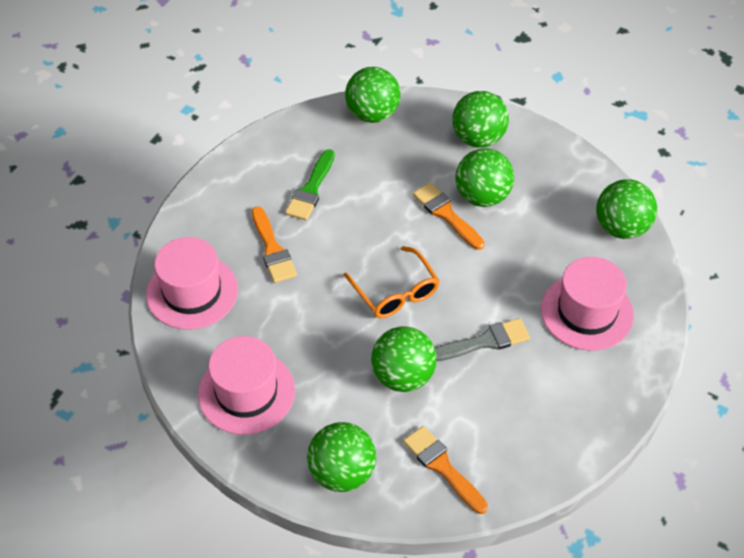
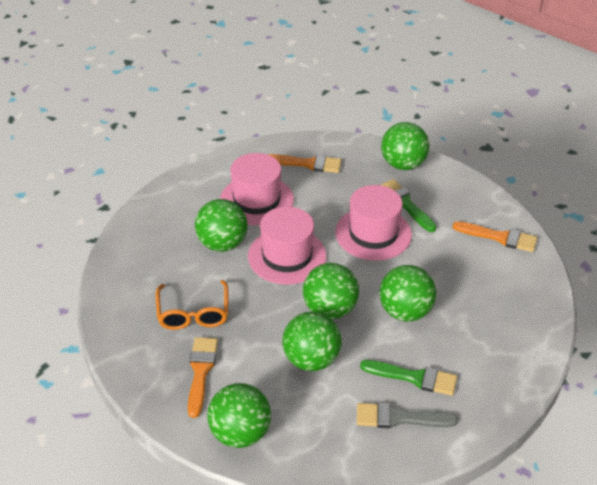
green brush: 1 -> 2

